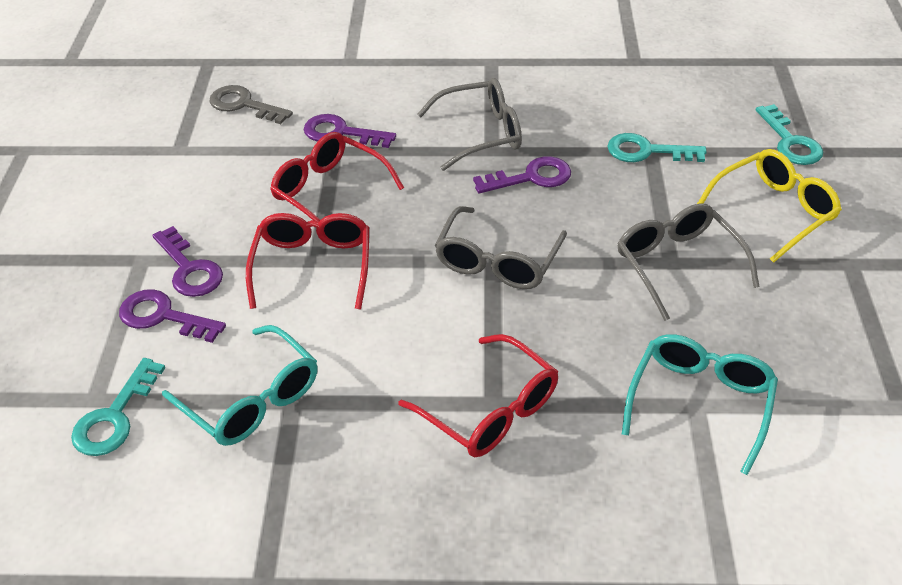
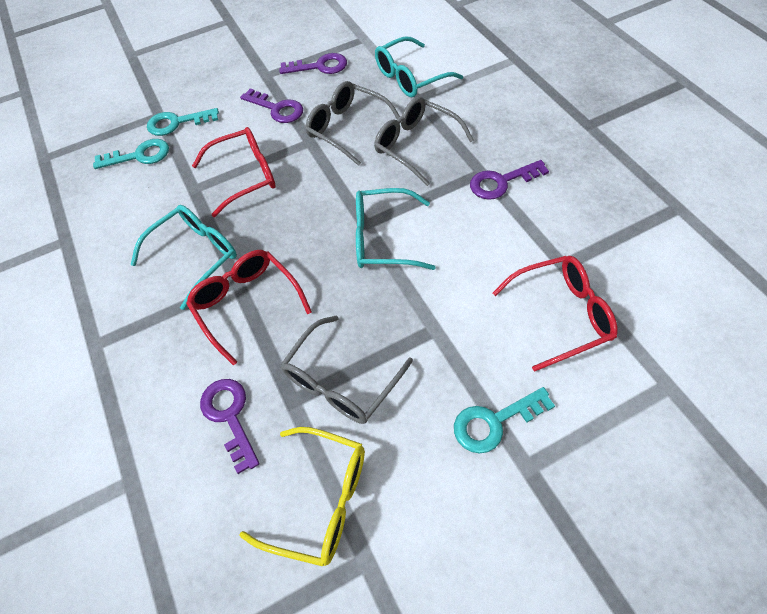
grey key: 1 -> 0
turquoise glasses: 2 -> 3

